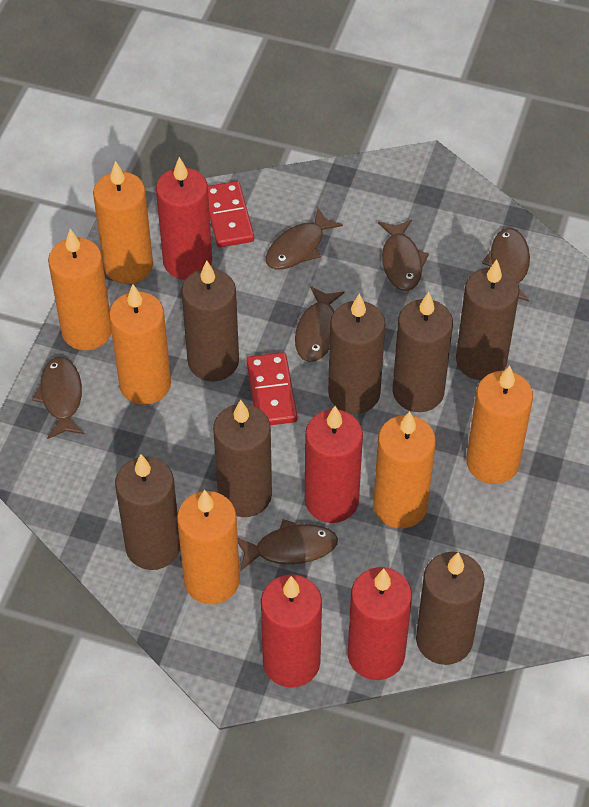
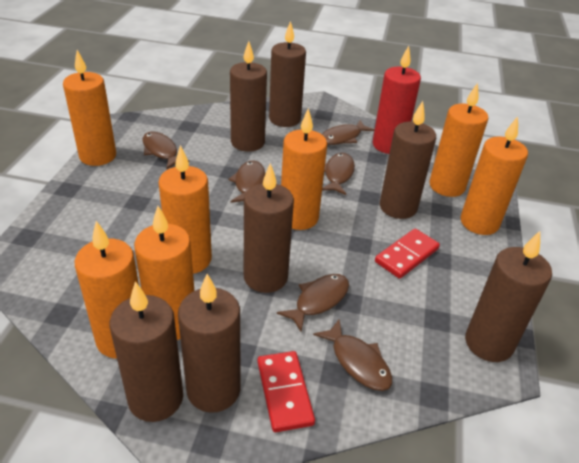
orange candle: 6 -> 7
red candle: 4 -> 1

